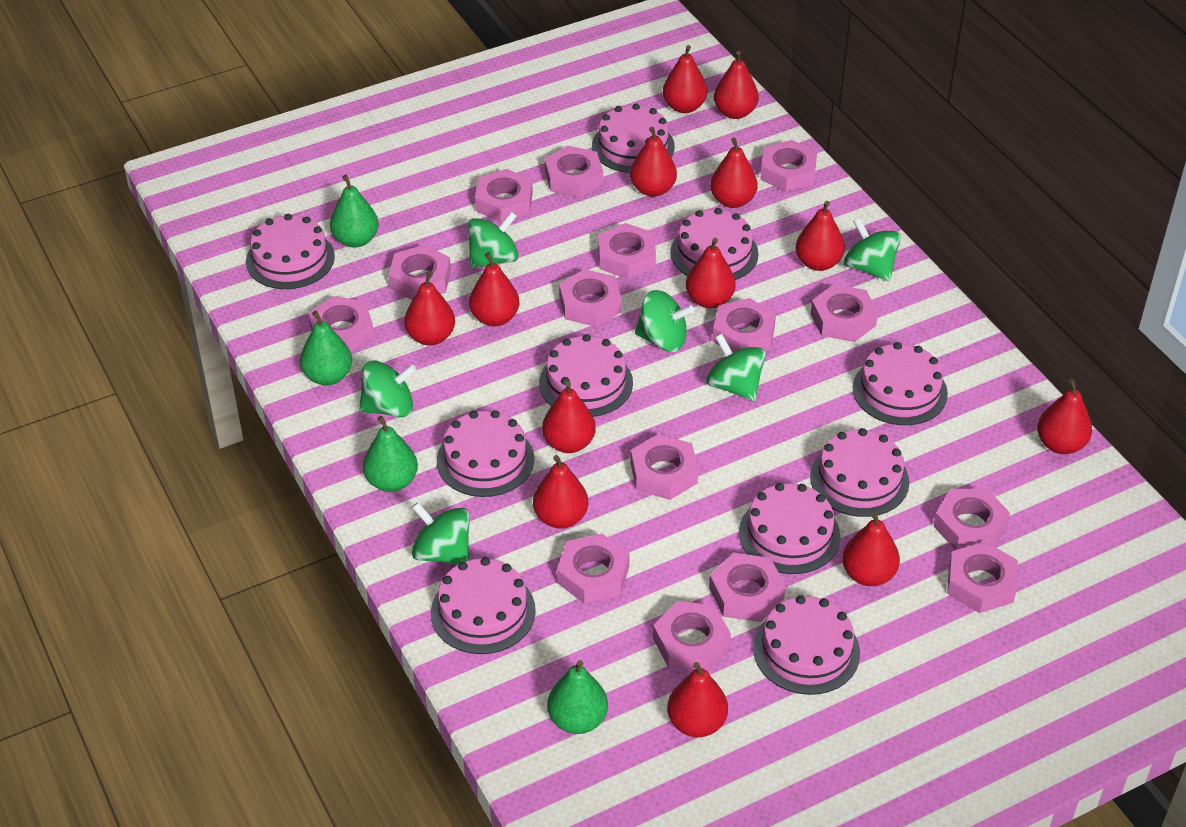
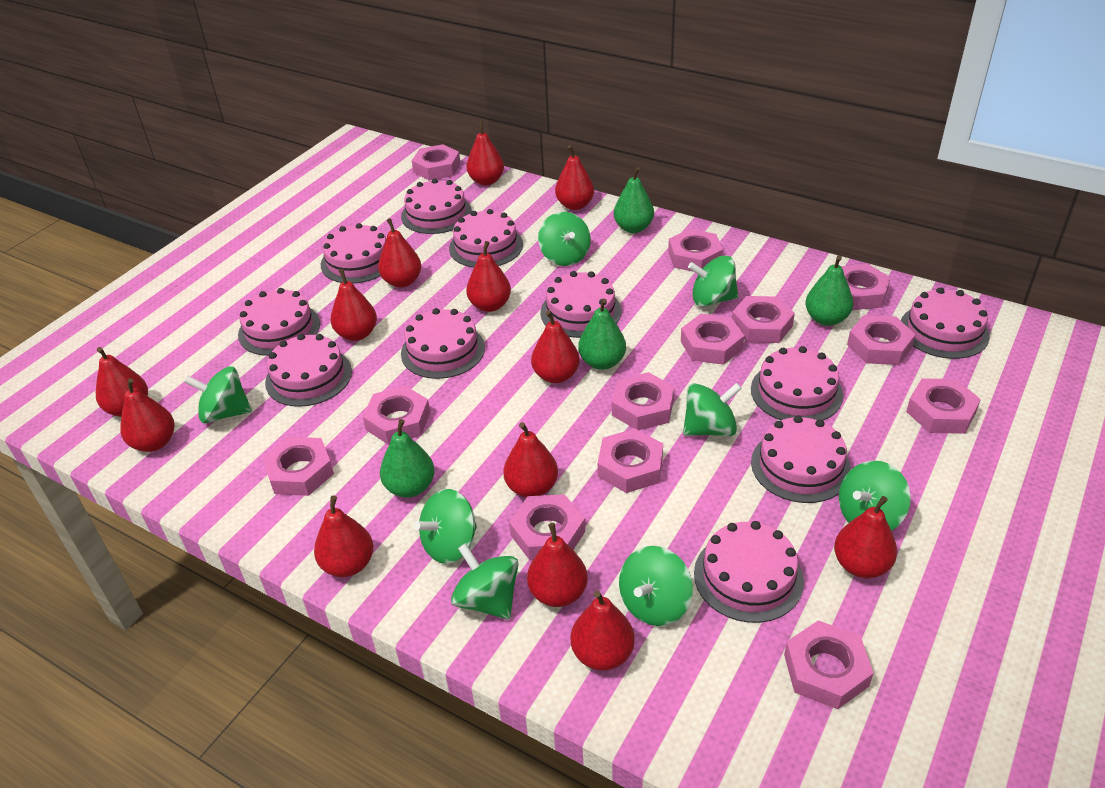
green spinning top: 6 -> 8
pink cake: 10 -> 11
pink nut: 15 -> 13

